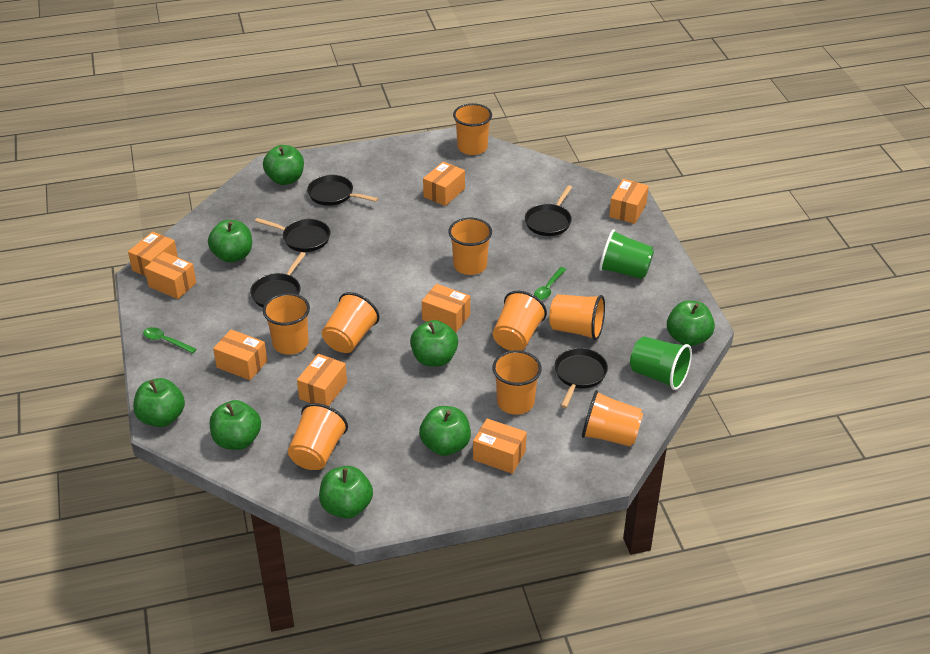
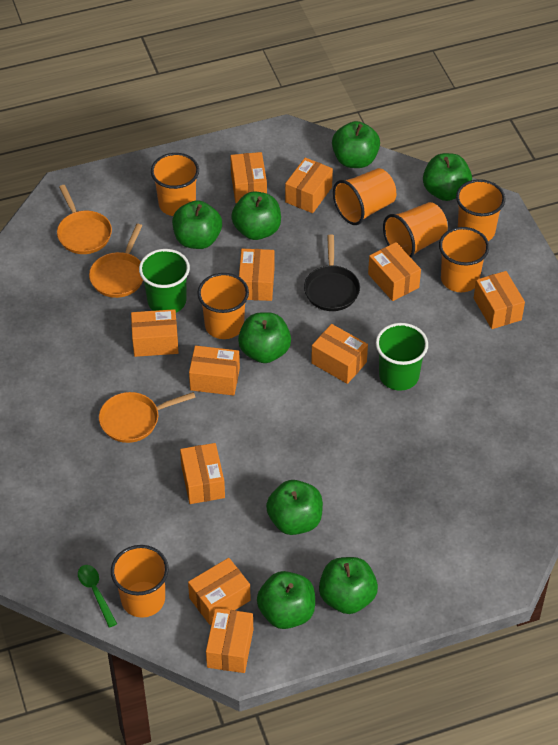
black pan: 5 -> 1
green spoon: 2 -> 1
orange box: 8 -> 11
orange cup: 9 -> 7
orange pan: 0 -> 3

